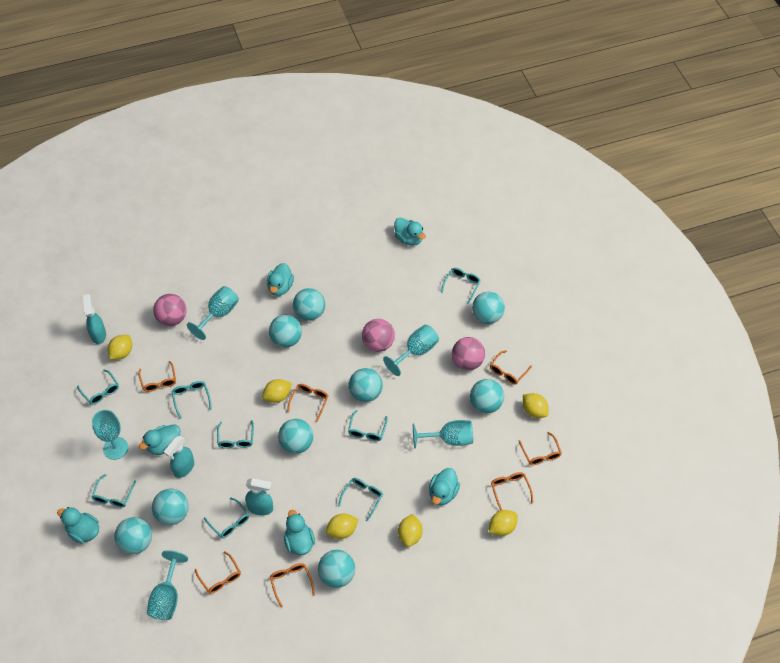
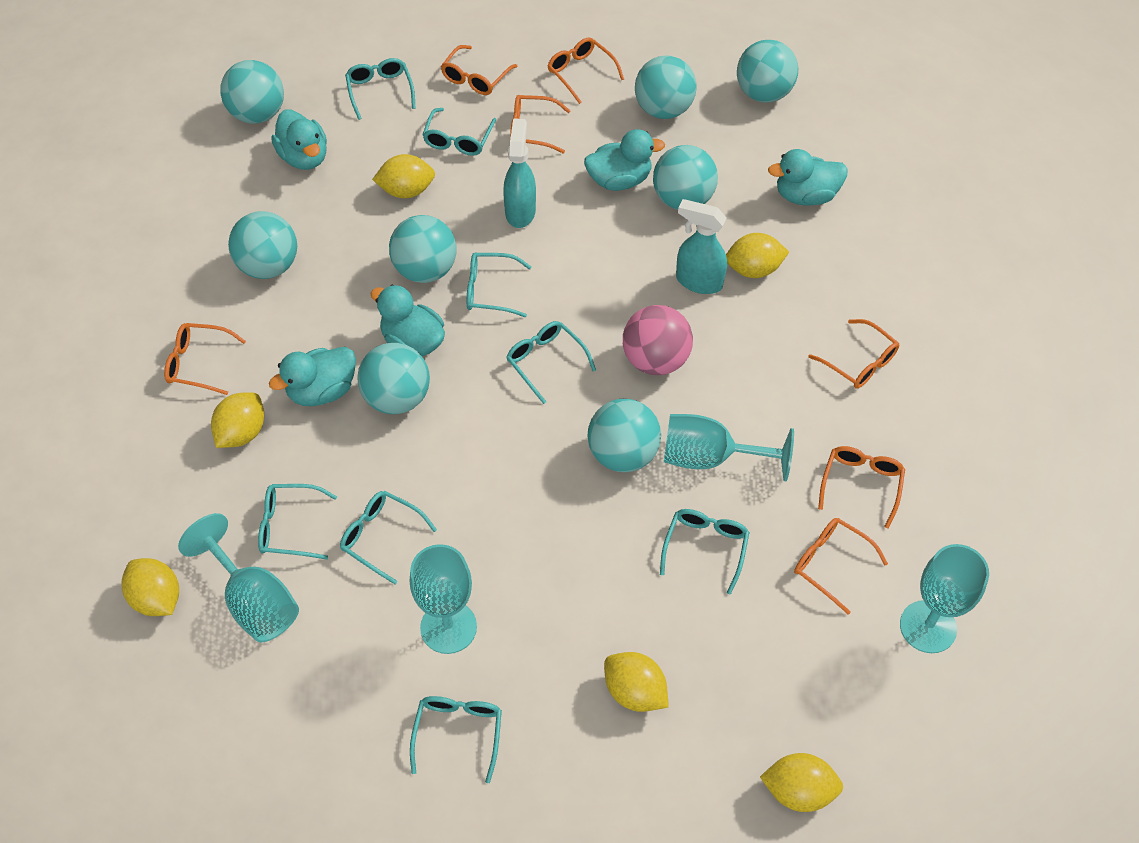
pink ball: 3 -> 1
turquoise ball: 9 -> 8
turquoise duck: 6 -> 5
turquoise goblet: 5 -> 4
turquoise spray bottle: 3 -> 2

